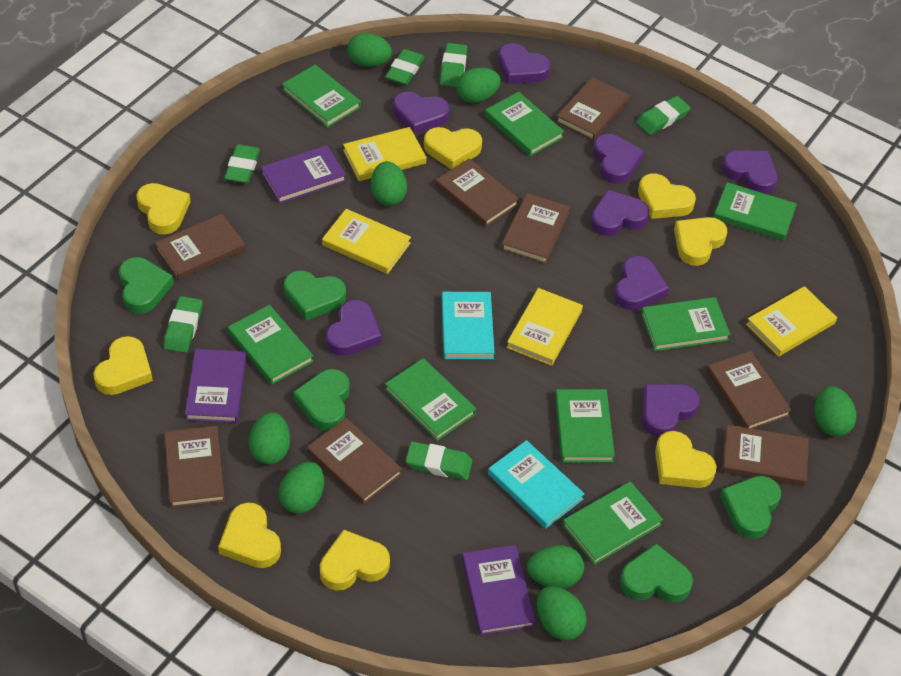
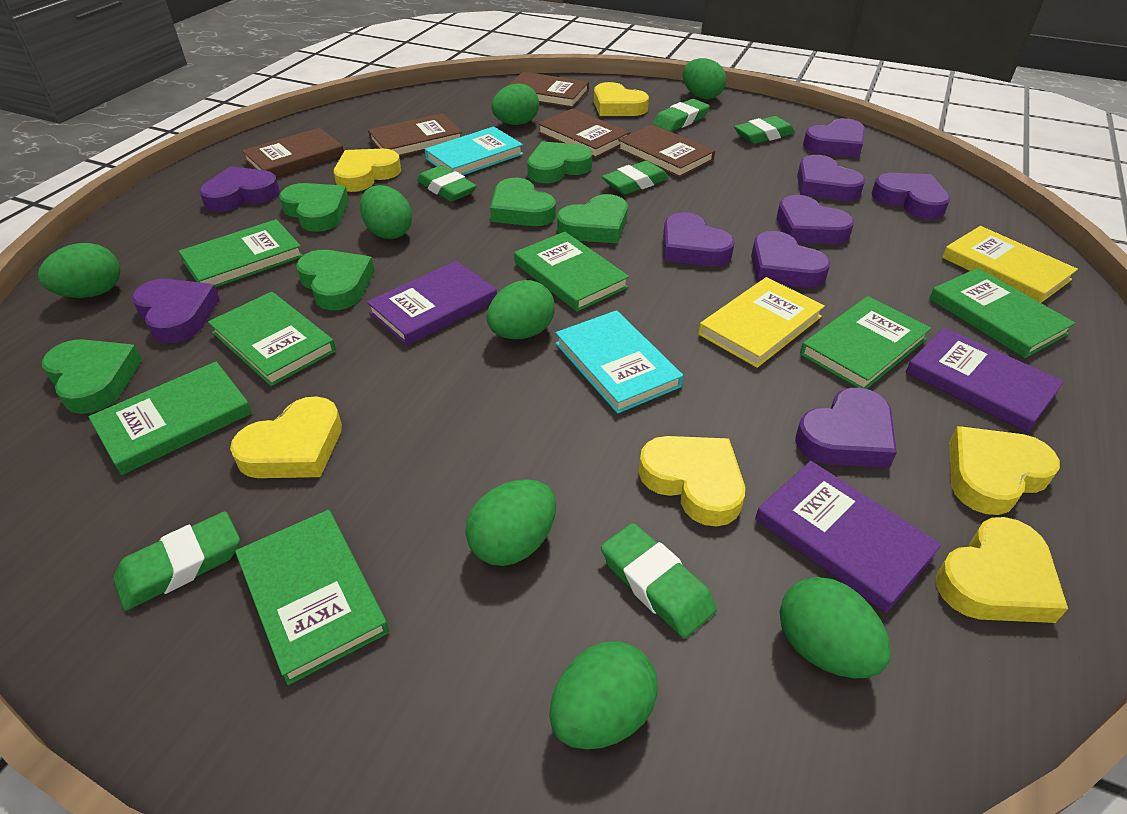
brown book: 8 -> 5
green book: 8 -> 7
green heart: 5 -> 6
purple heart: 8 -> 9
yellow book: 4 -> 2
yellow heart: 8 -> 6

